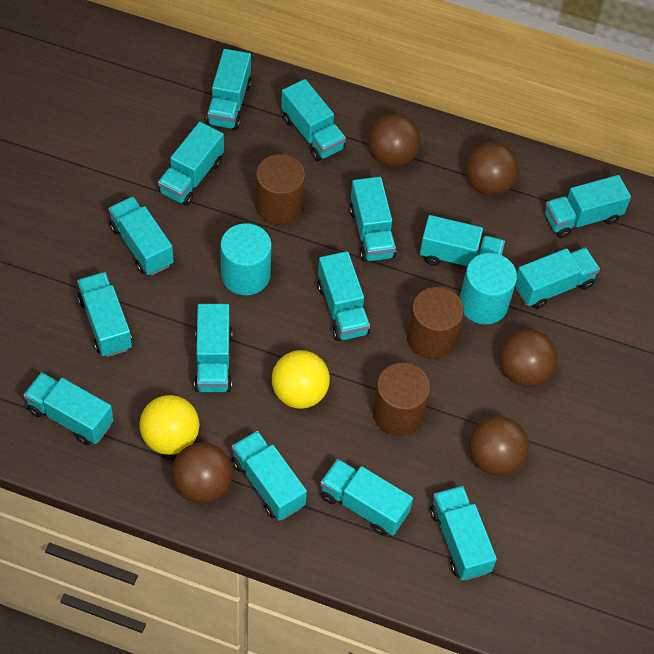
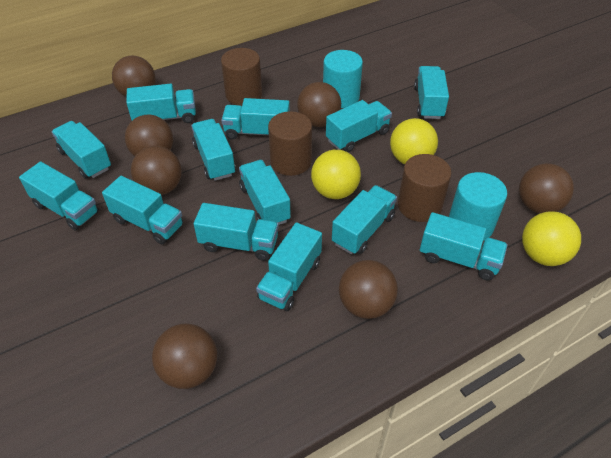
brown ball: 5 -> 7
turquoise truck: 15 -> 13
yellow ball: 2 -> 3

